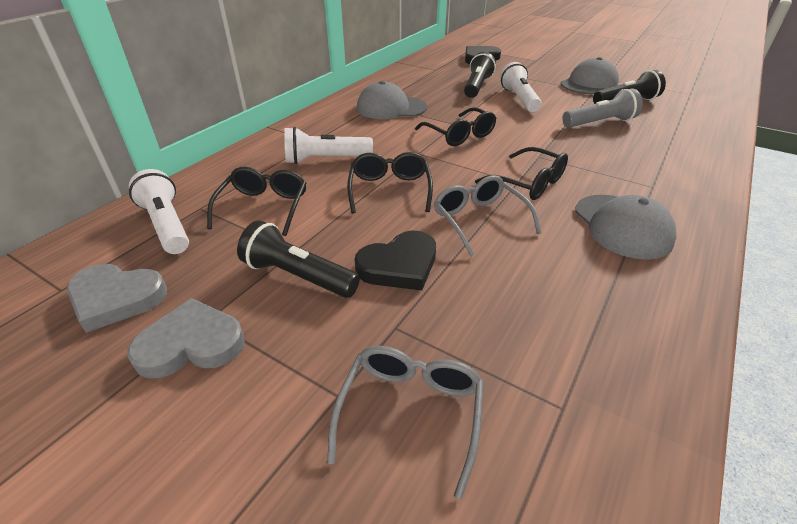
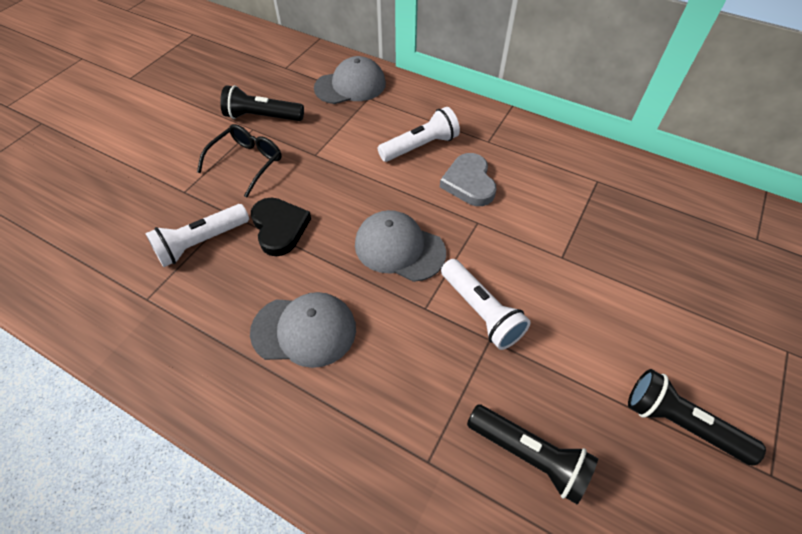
black glasses: 4 -> 1
black heart: 2 -> 1
grey flashlight: 1 -> 0
grey glasses: 2 -> 0
grey heart: 2 -> 1

